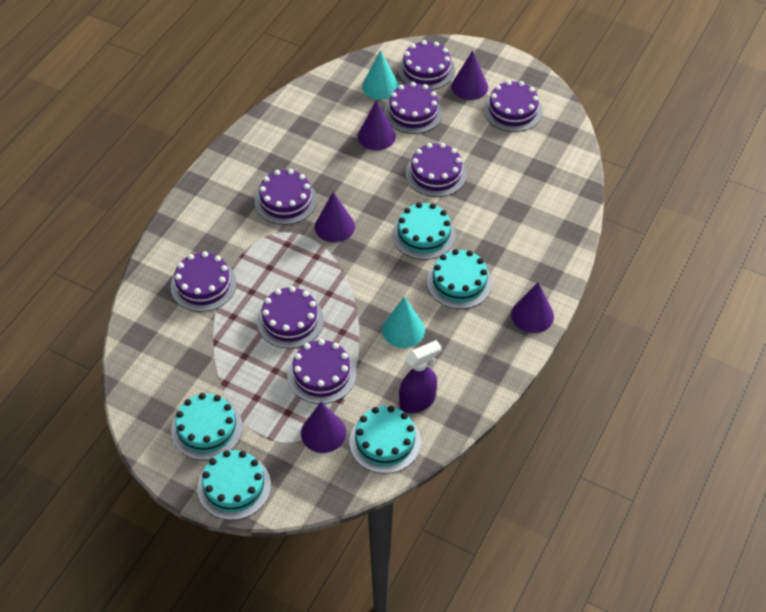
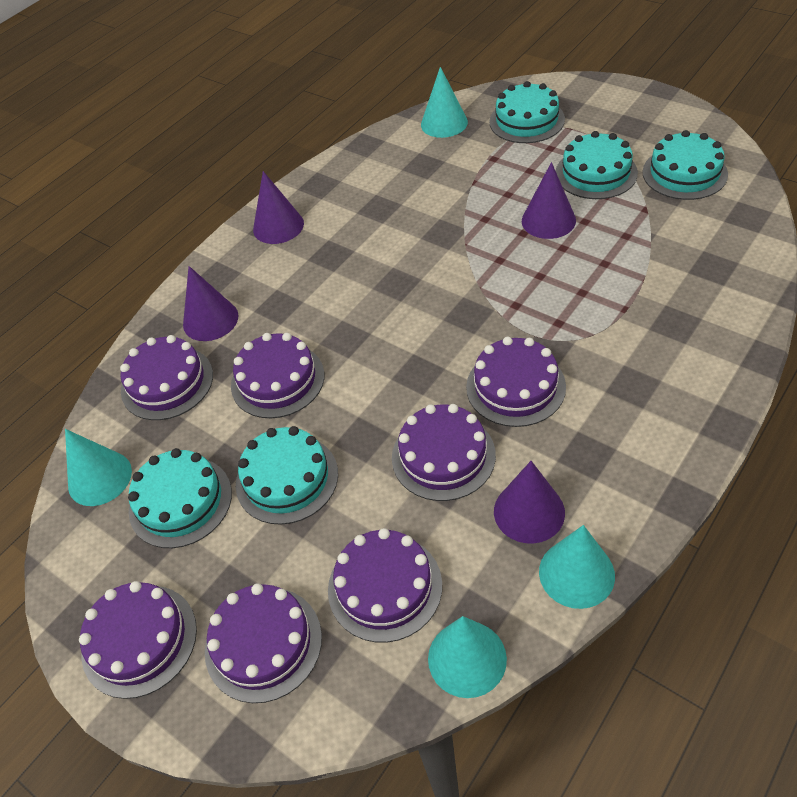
purple cake: 8 -> 7
purple cone: 5 -> 4
purple spray bottle: 1 -> 0
turquoise cone: 2 -> 4

